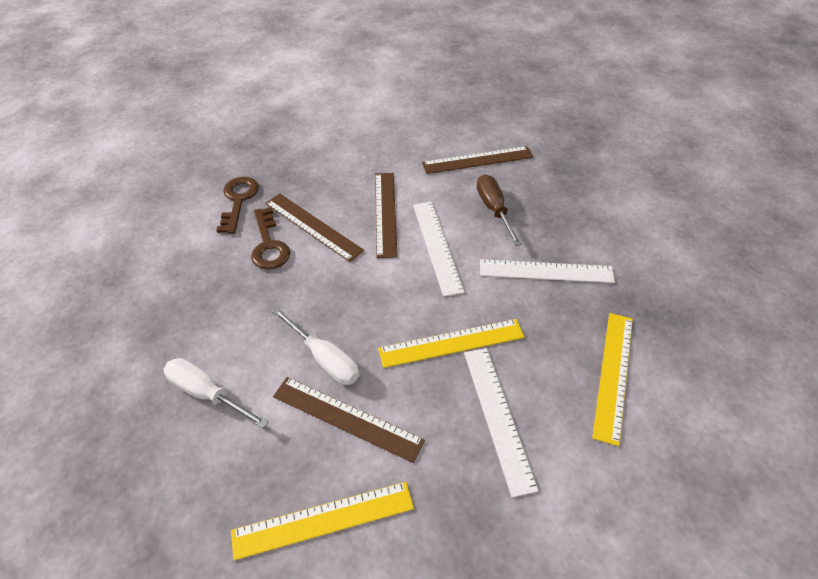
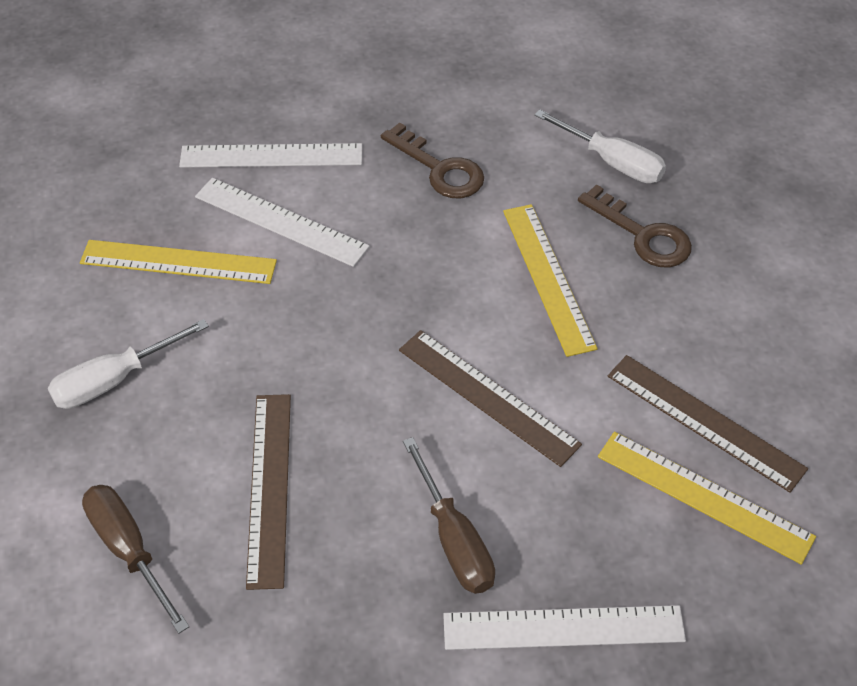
brown ruler: 4 -> 3
brown screwdriver: 1 -> 2

